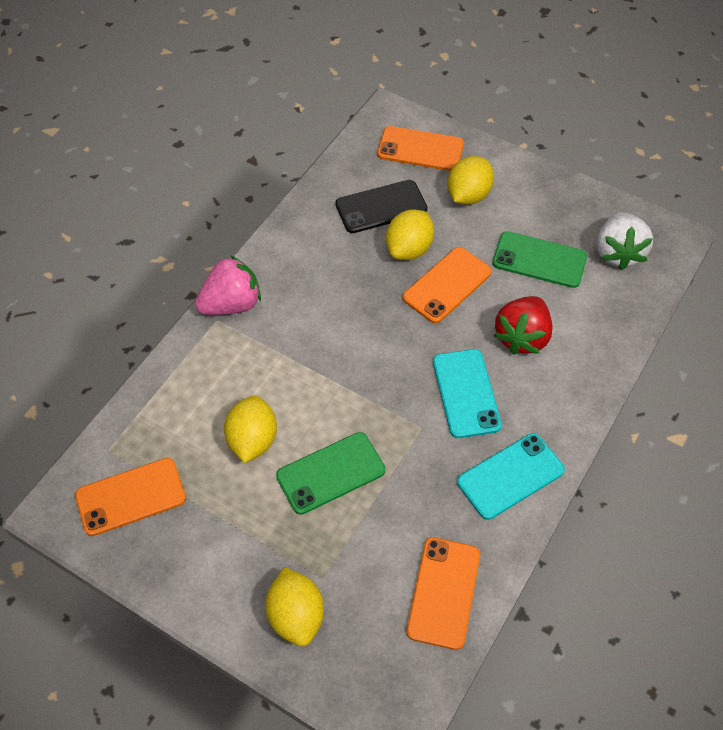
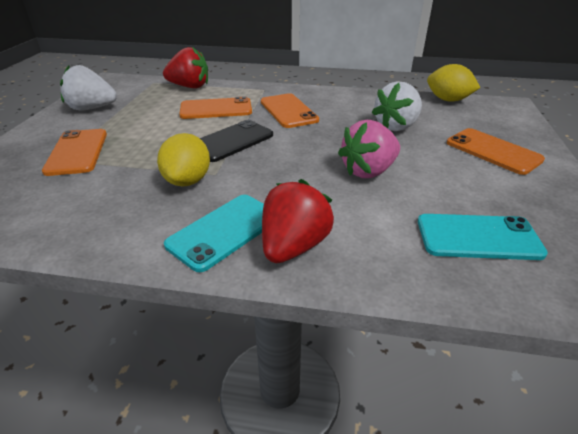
green phone: 2 -> 0
red strawberry: 1 -> 2
white strawberry: 1 -> 2
yellow lemon: 4 -> 2

